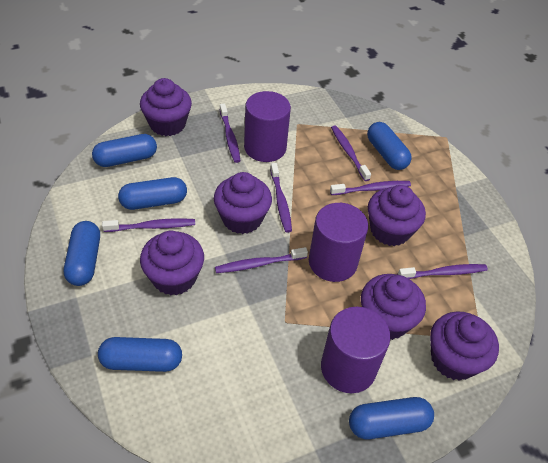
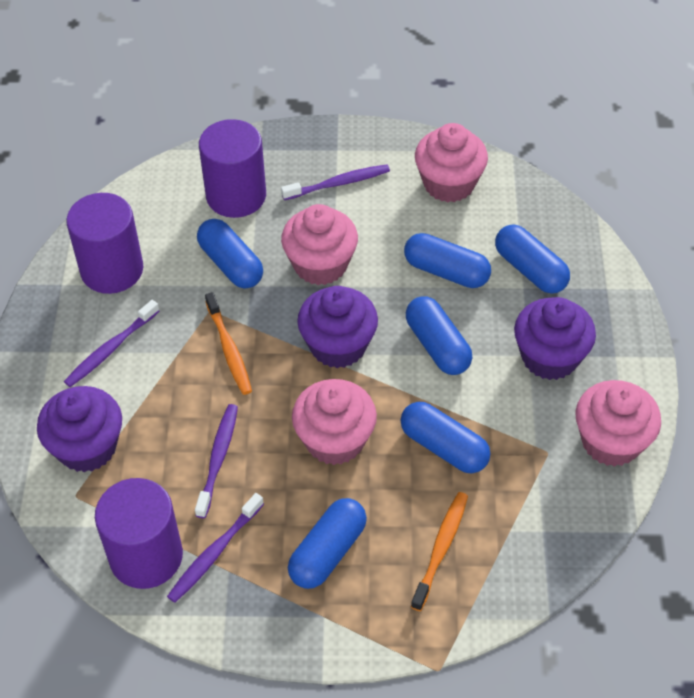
orange toothbrush: 0 -> 2
pink cupcake: 0 -> 4
purple cupcake: 6 -> 3
purple toothbrush: 7 -> 4

